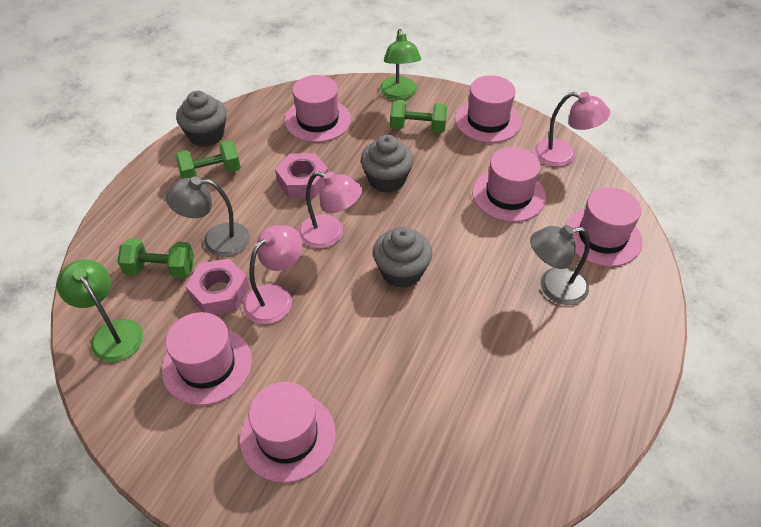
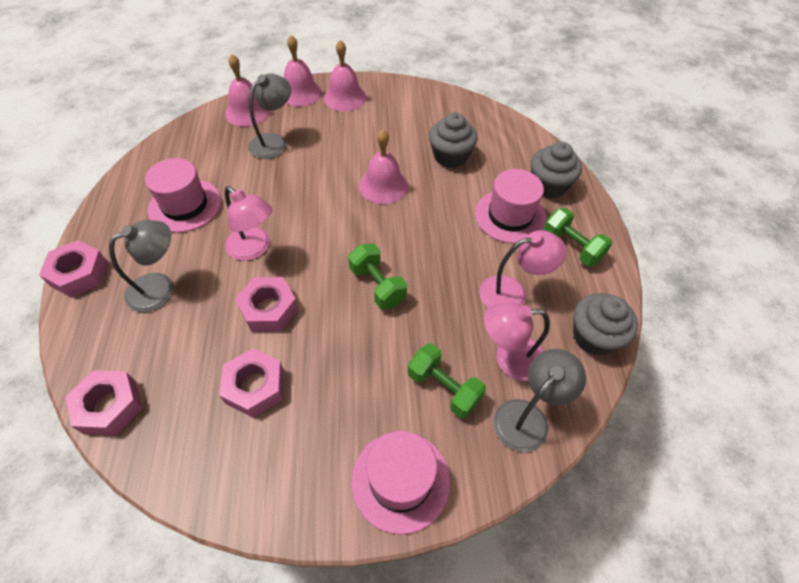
green lamp: 2 -> 0
grey lamp: 2 -> 3
pink bell: 0 -> 4
pink hat: 6 -> 3
pink nut: 2 -> 4

